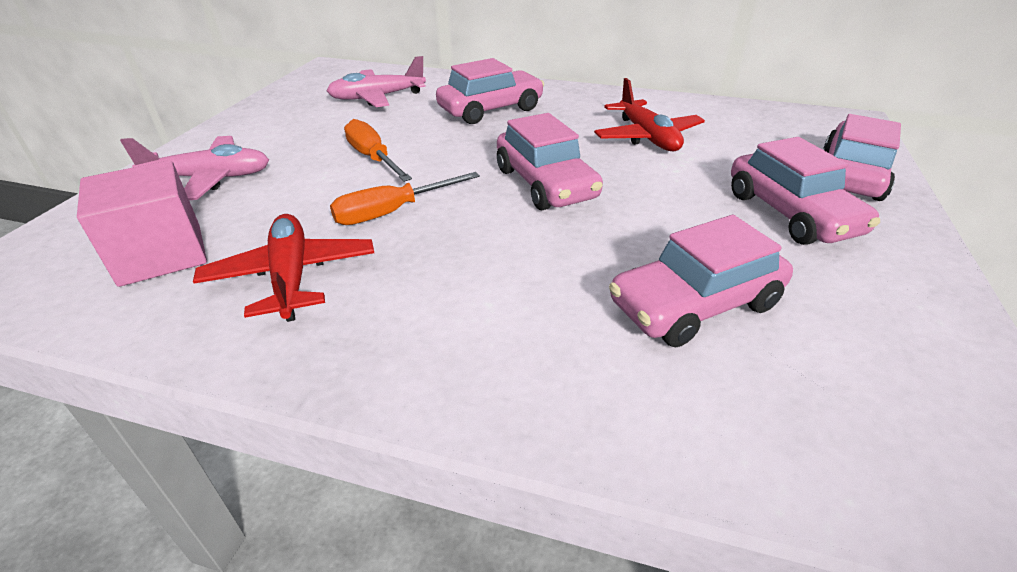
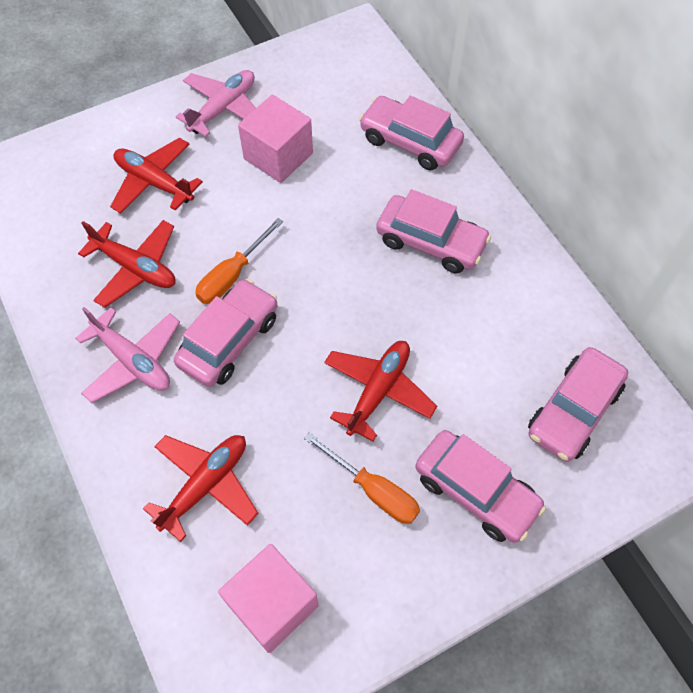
pink cube: 1 -> 2
red plane: 2 -> 4

